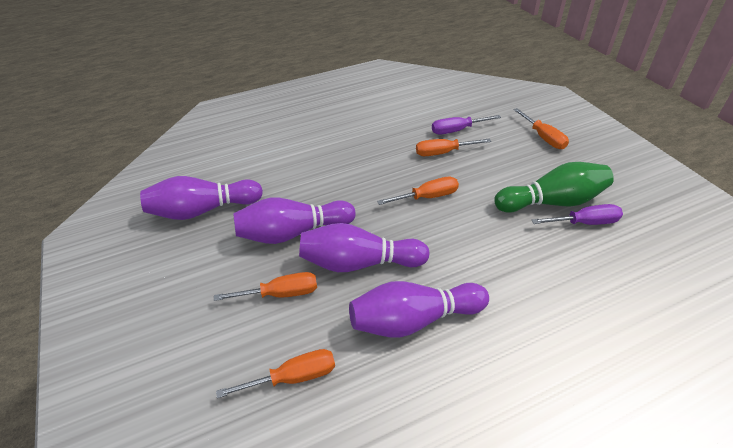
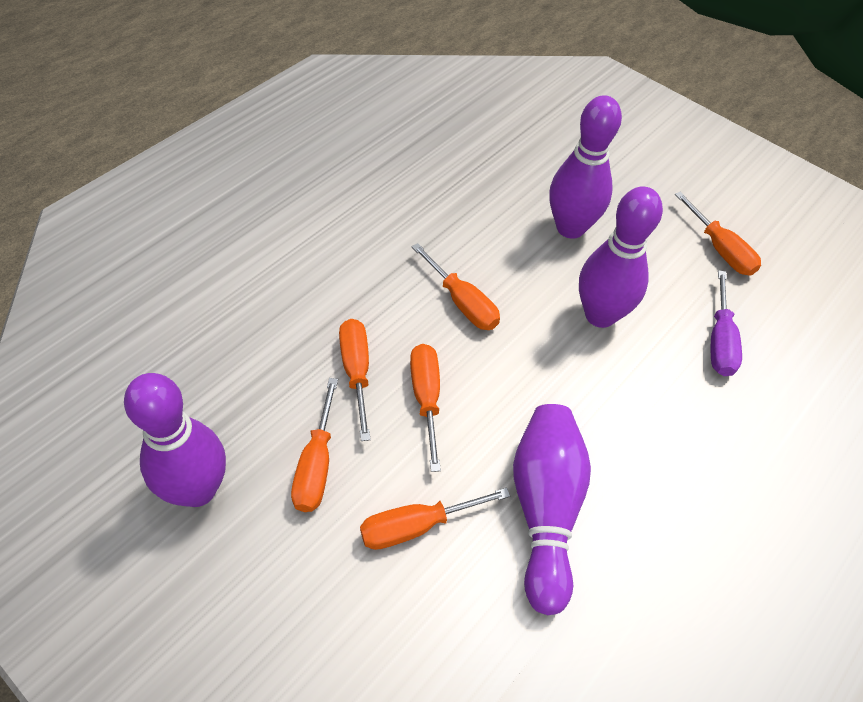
green bowling pin: 1 -> 0
orange screwdriver: 5 -> 6
purple screwdriver: 2 -> 1

